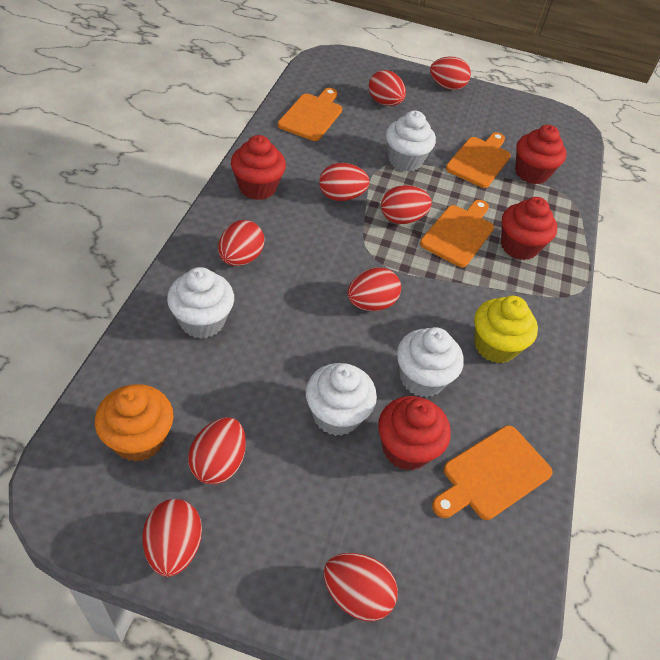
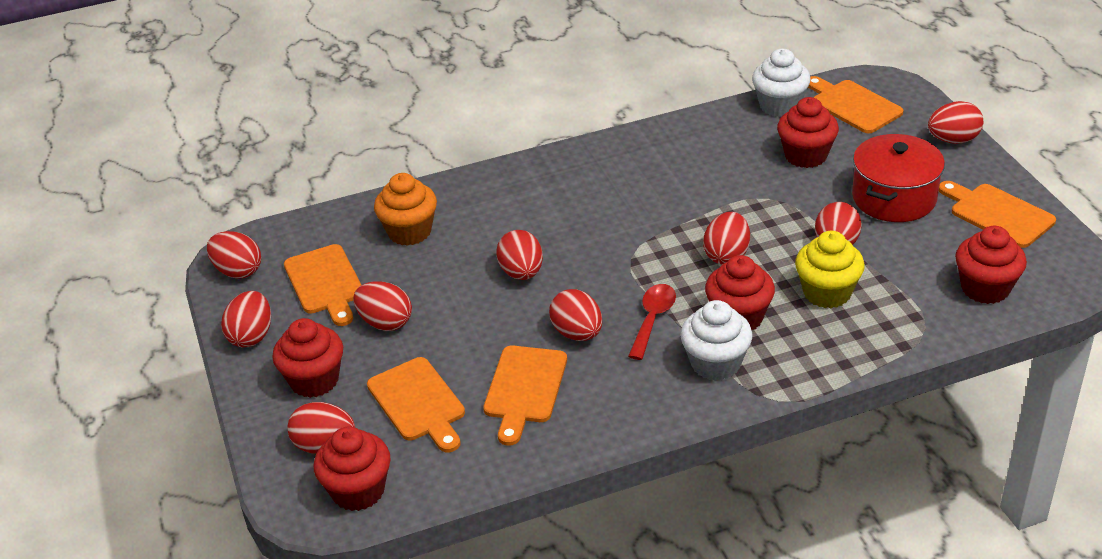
orange cutting board: 4 -> 5
red cupcake: 4 -> 5
red pot: 0 -> 1
red spoon: 0 -> 1
white cupcake: 4 -> 2

